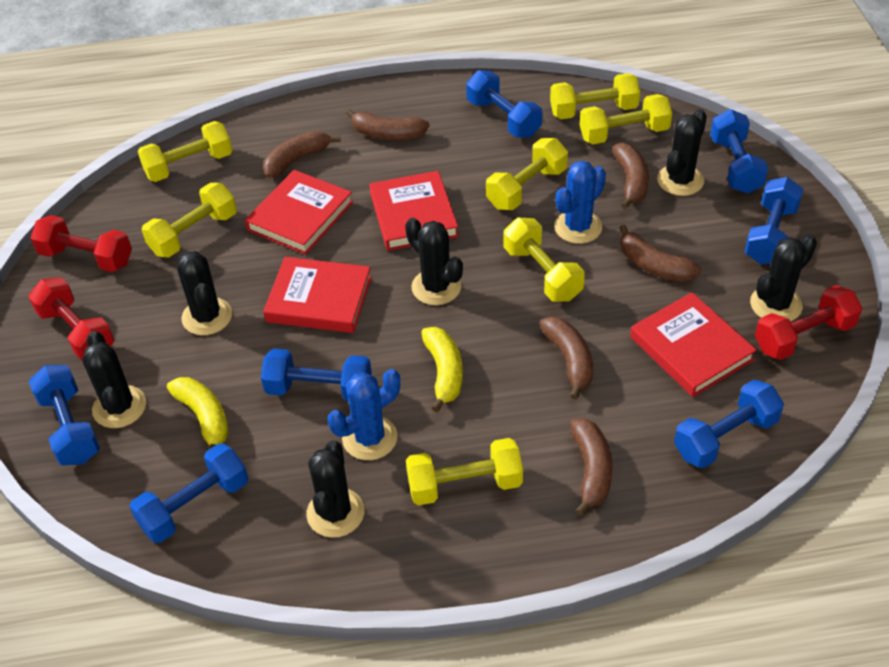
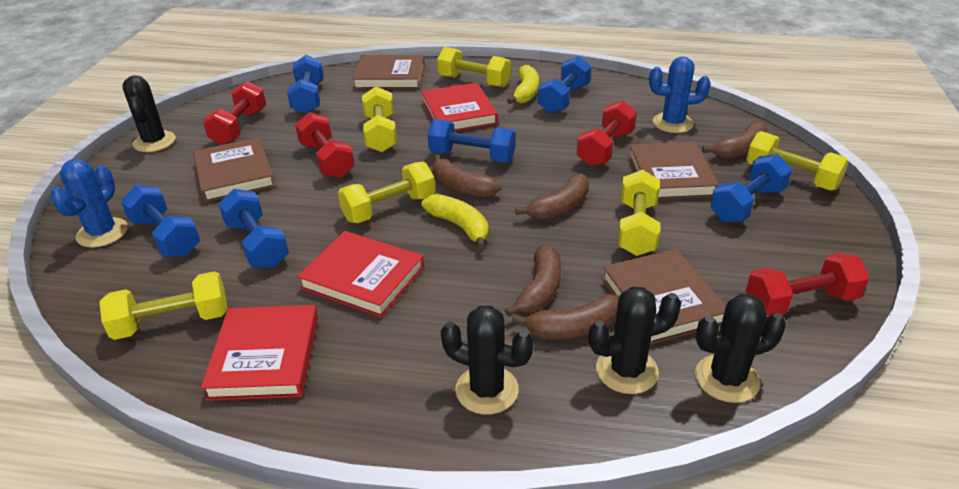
black cactus: 6 -> 4
blue dumbbell: 7 -> 6
brown banana: 6 -> 5
brown book: 0 -> 4
red book: 4 -> 3
red dumbbell: 3 -> 4
yellow dumbbell: 7 -> 6

